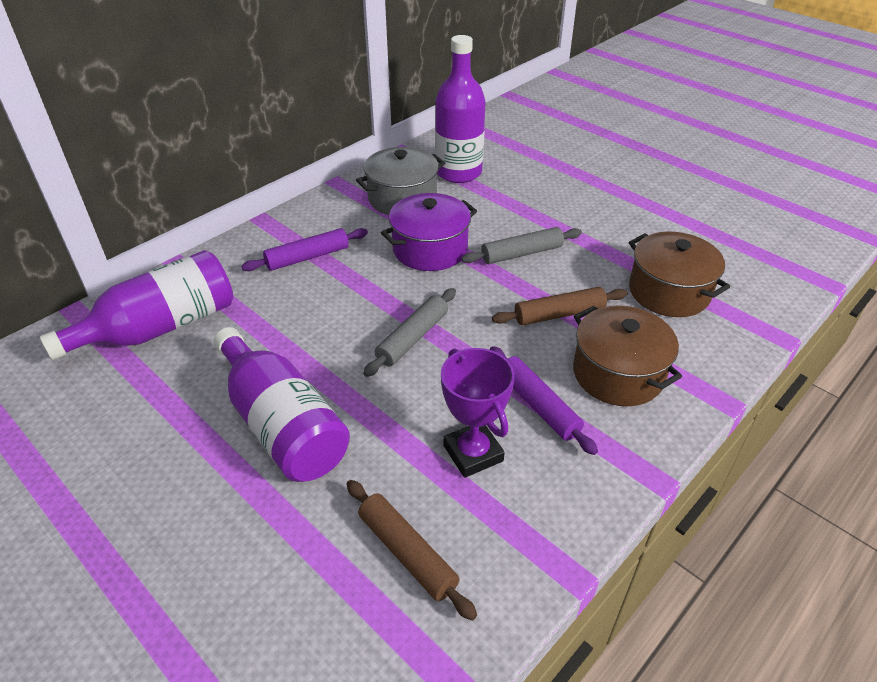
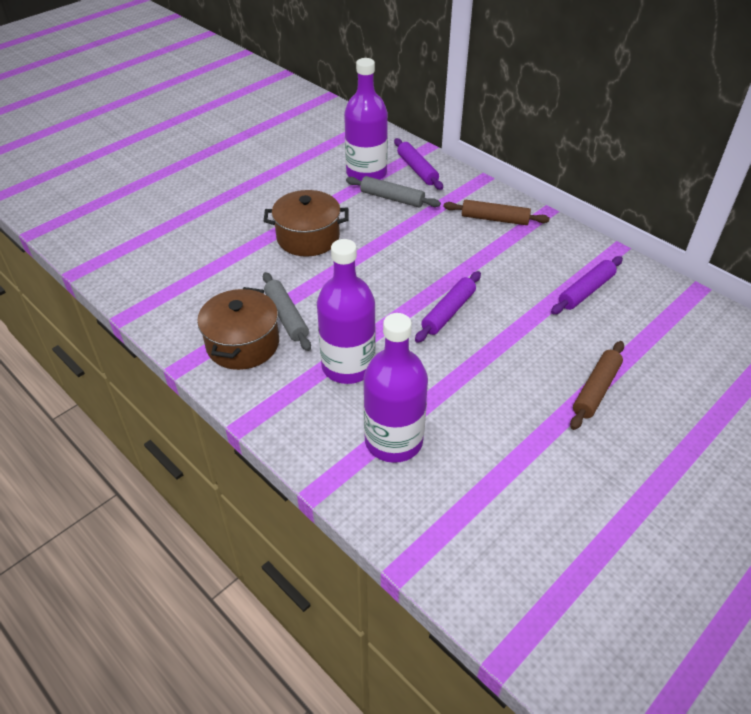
grey pot: 1 -> 0
purple pot: 1 -> 0
purple rolling pin: 2 -> 3
purple trophy: 1 -> 0

